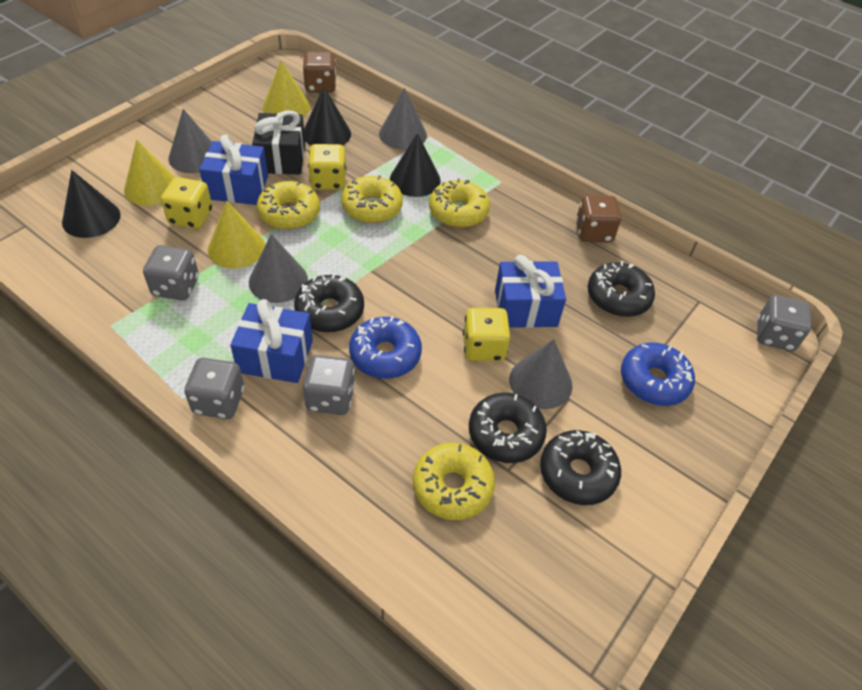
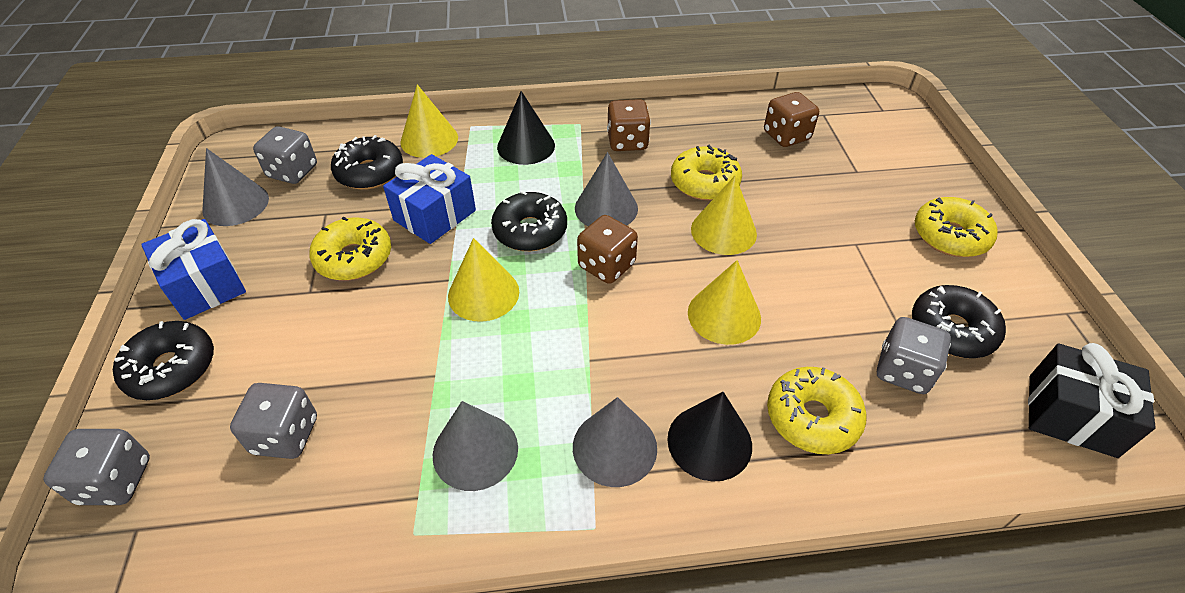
black cone: 3 -> 2
blue donut: 2 -> 0
blue gift: 3 -> 2
brown dice: 2 -> 3
yellow cone: 3 -> 4
yellow dice: 3 -> 0

